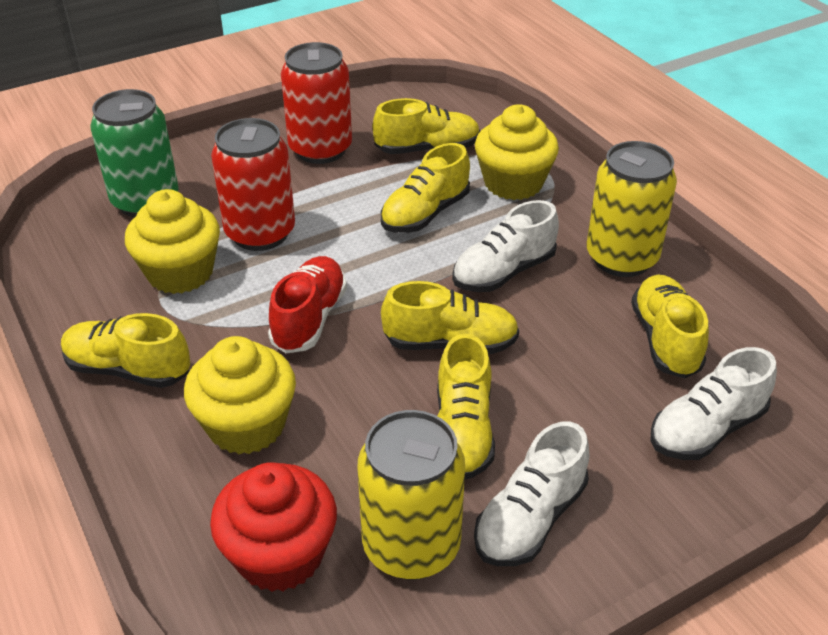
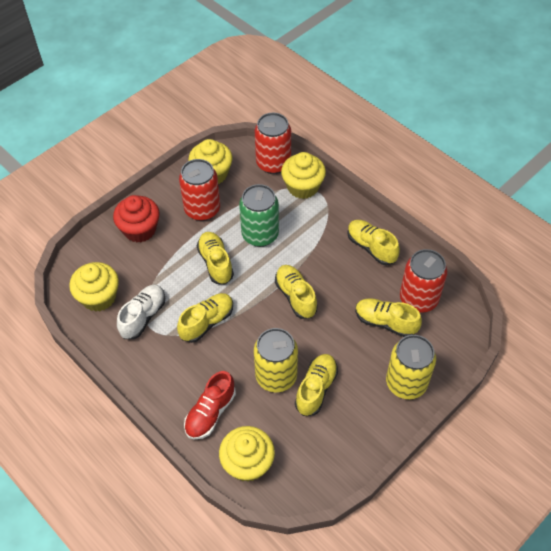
red can: 2 -> 3
white shoe: 3 -> 1
yellow cupcake: 3 -> 4

